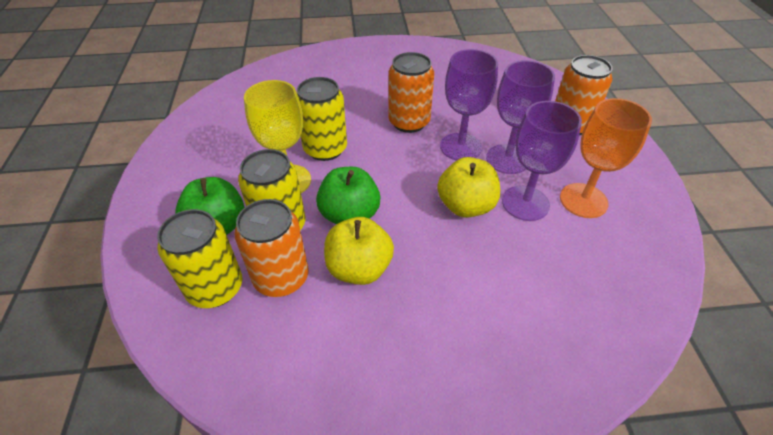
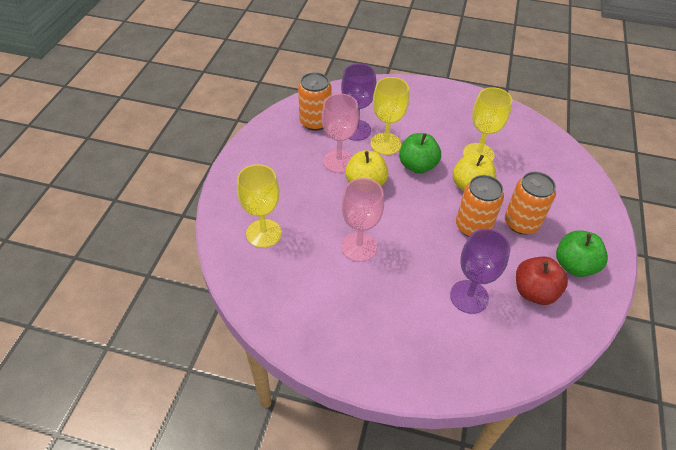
orange goblet: 1 -> 0
pink goblet: 0 -> 2
purple goblet: 3 -> 2
red apple: 0 -> 1
yellow can: 3 -> 0
yellow goblet: 1 -> 3

